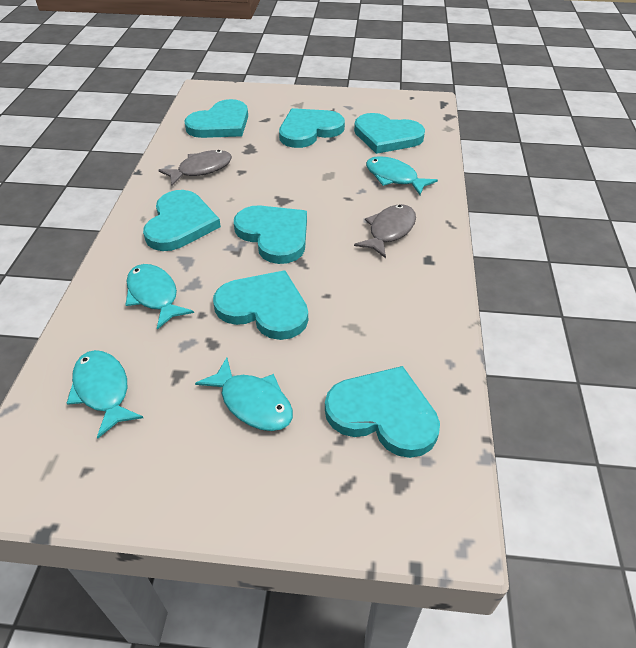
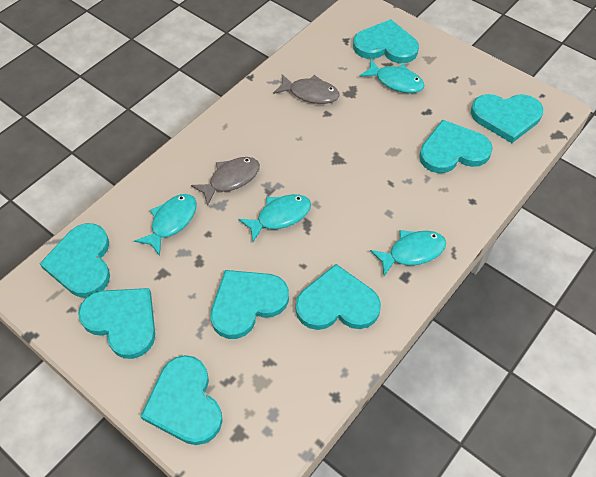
turquoise heart: 7 -> 8

